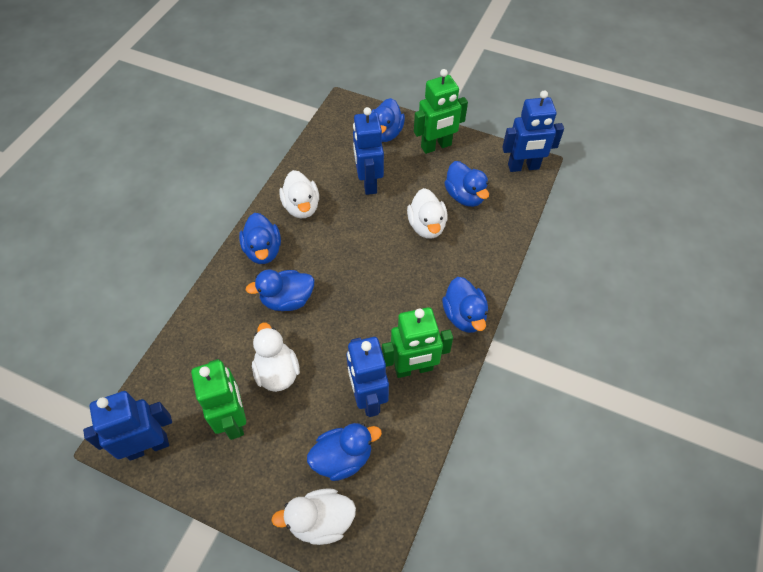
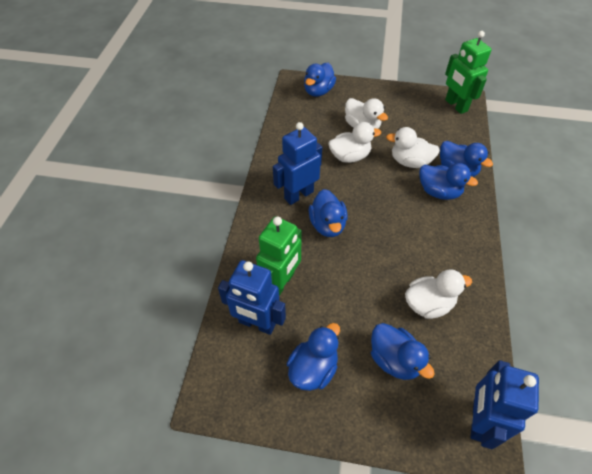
blue robot: 4 -> 3
green robot: 3 -> 2

